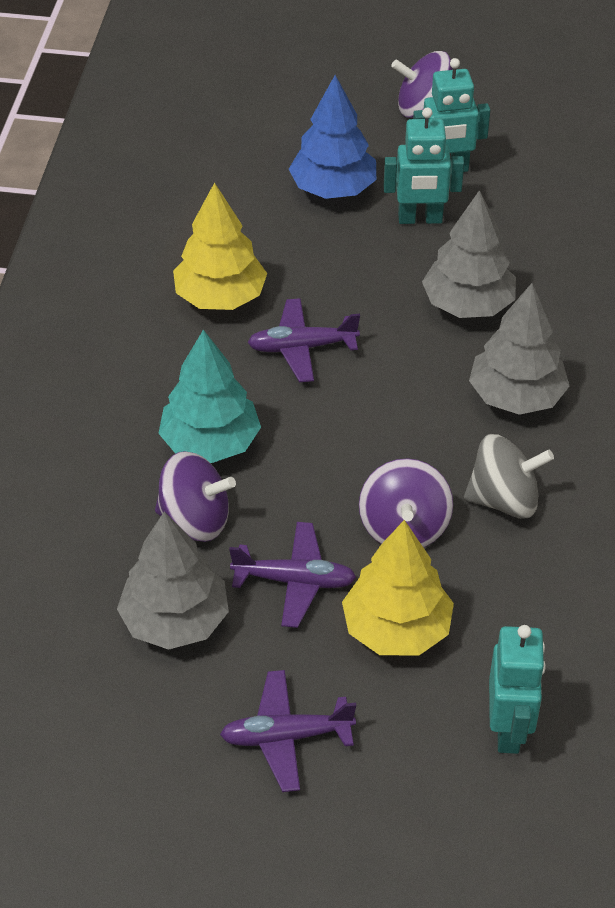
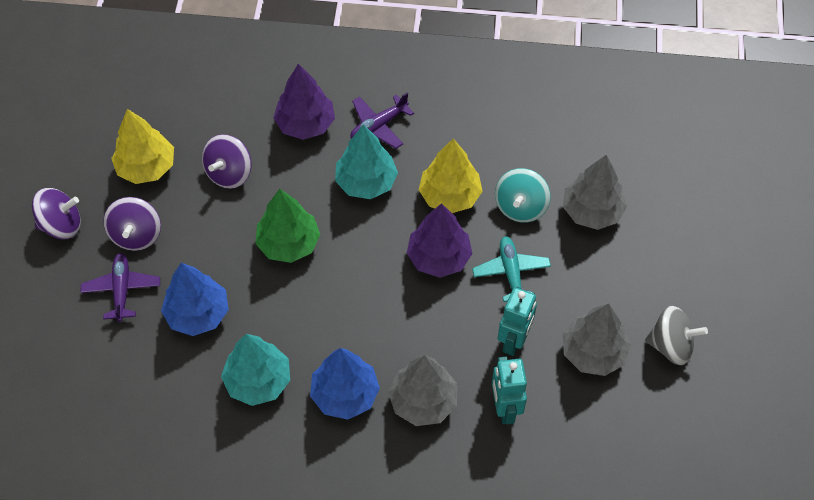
blue tree: 1 -> 2
green tree: 0 -> 1
purple plane: 3 -> 2
purple tree: 0 -> 2
turquoise plane: 0 -> 1
turquoise robot: 3 -> 2
turquoise spinning top: 0 -> 1
turquoise tree: 1 -> 2

